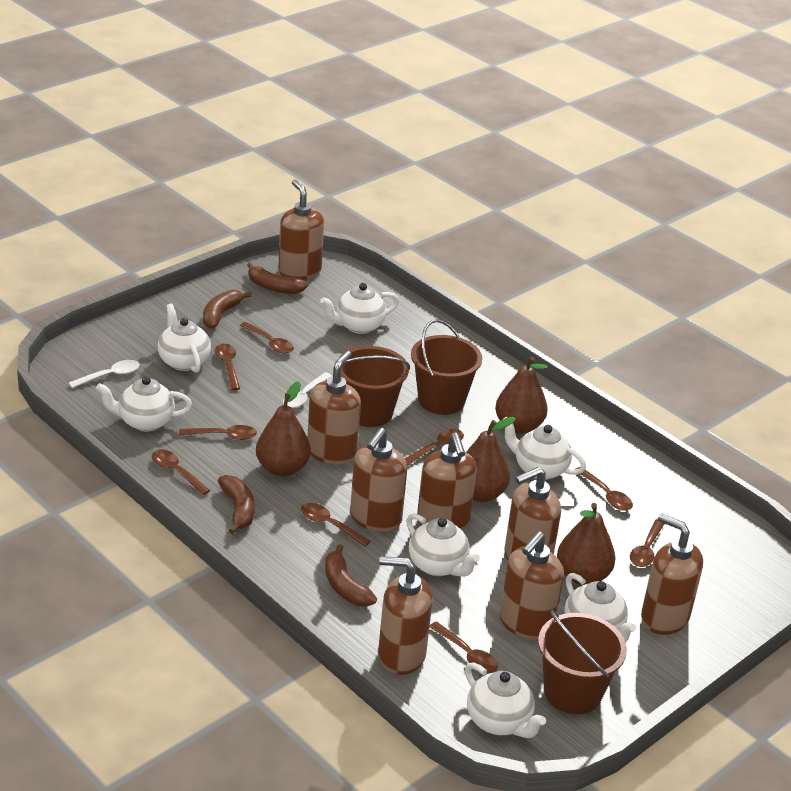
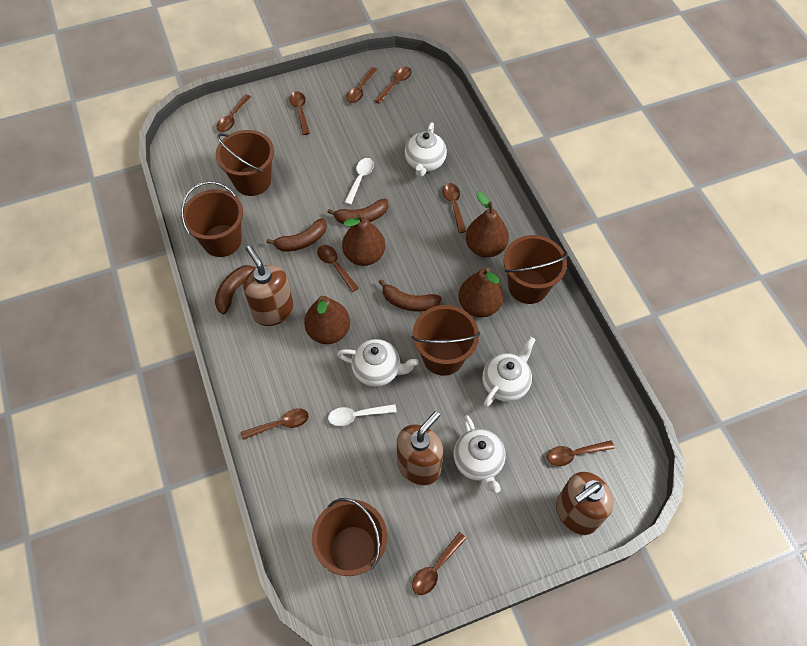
brown bucket: 3 -> 5
brown soap dispenser: 8 -> 3
white teapot: 7 -> 4

